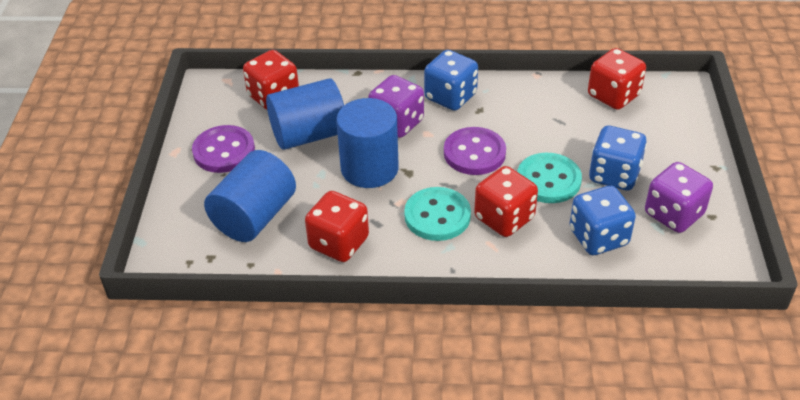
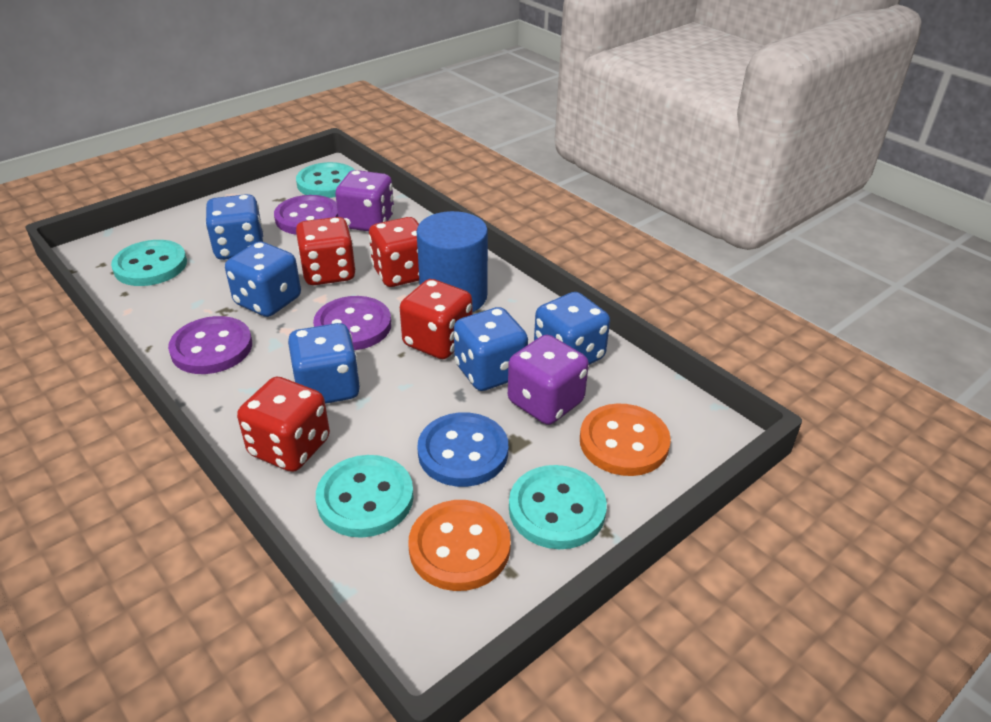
blue button: 0 -> 1
blue cylinder: 3 -> 1
blue dice: 3 -> 5
orange button: 0 -> 2
purple button: 2 -> 3
turquoise button: 2 -> 4

